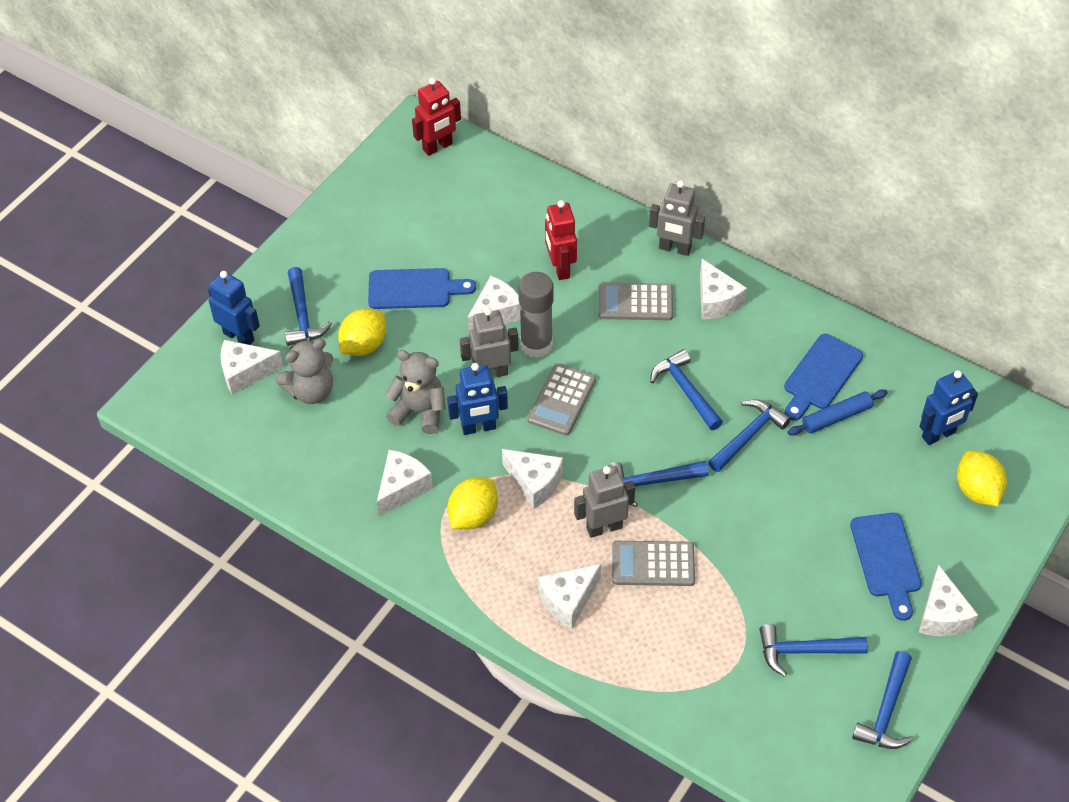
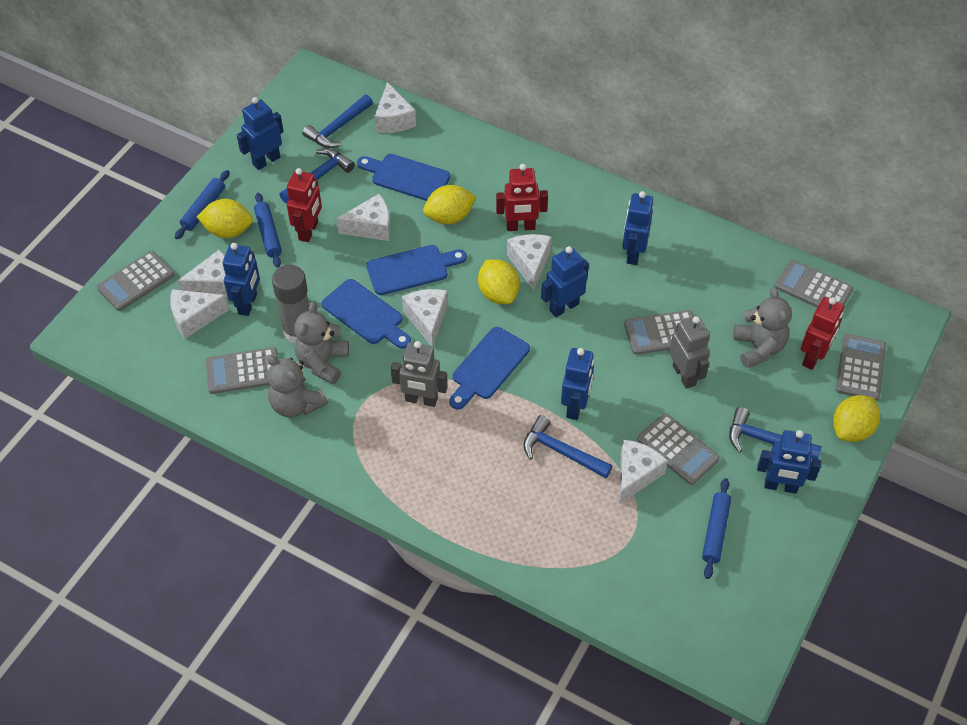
blue cutting board: 3 -> 4
blue hammer: 6 -> 4
blue robot: 3 -> 6
blue rolling pin: 1 -> 3
grey calculator: 3 -> 6
grey robot: 3 -> 2
grey teddy bear: 2 -> 3
red robot: 2 -> 3
yellow lemon: 3 -> 4

